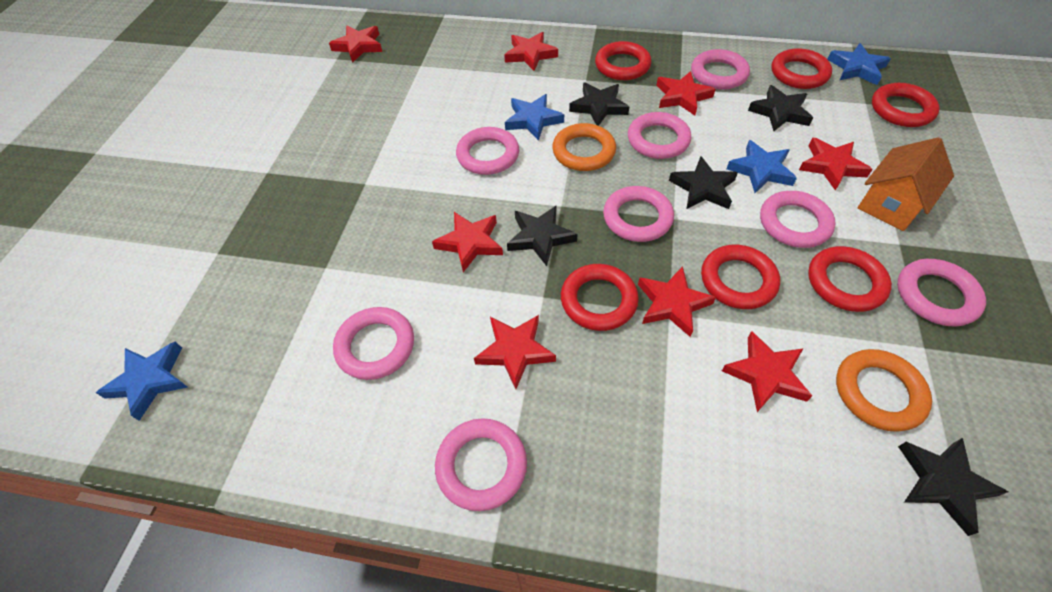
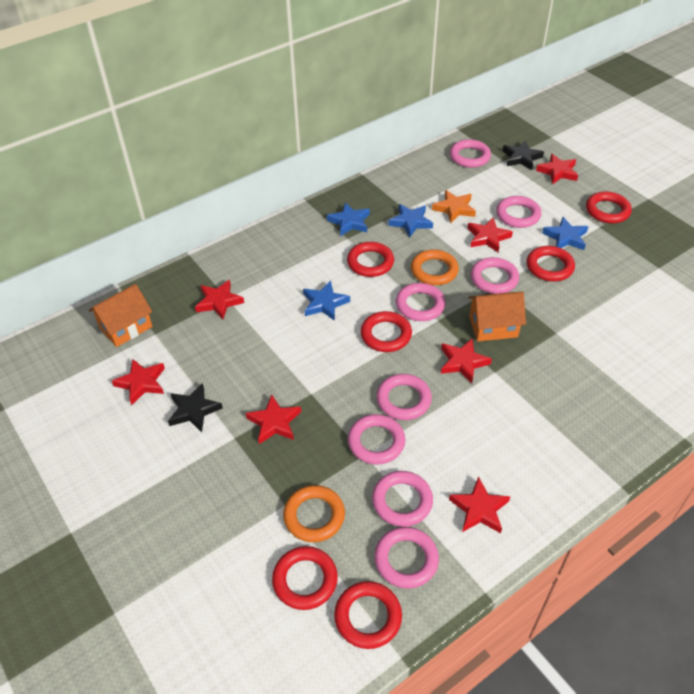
black star: 5 -> 2
orange house: 1 -> 2
orange star: 0 -> 1
red star: 8 -> 7

